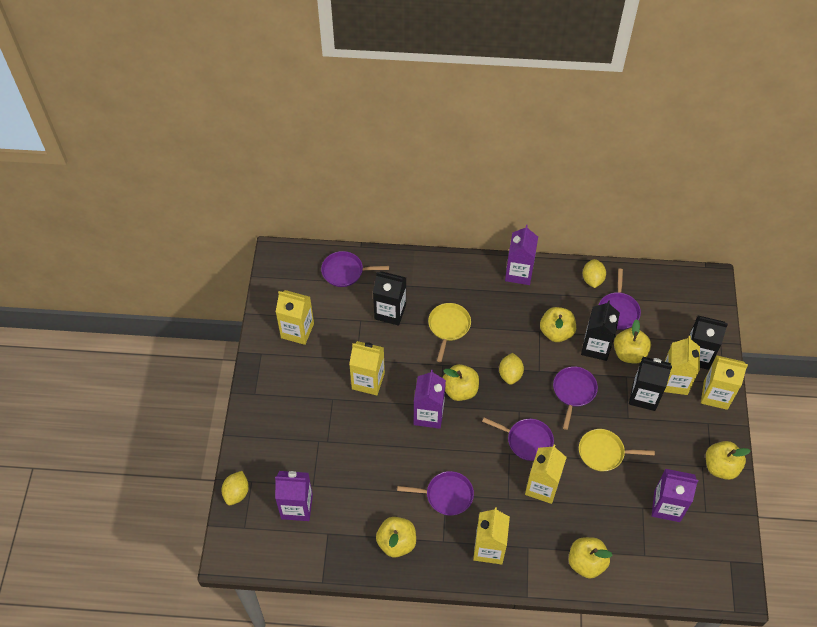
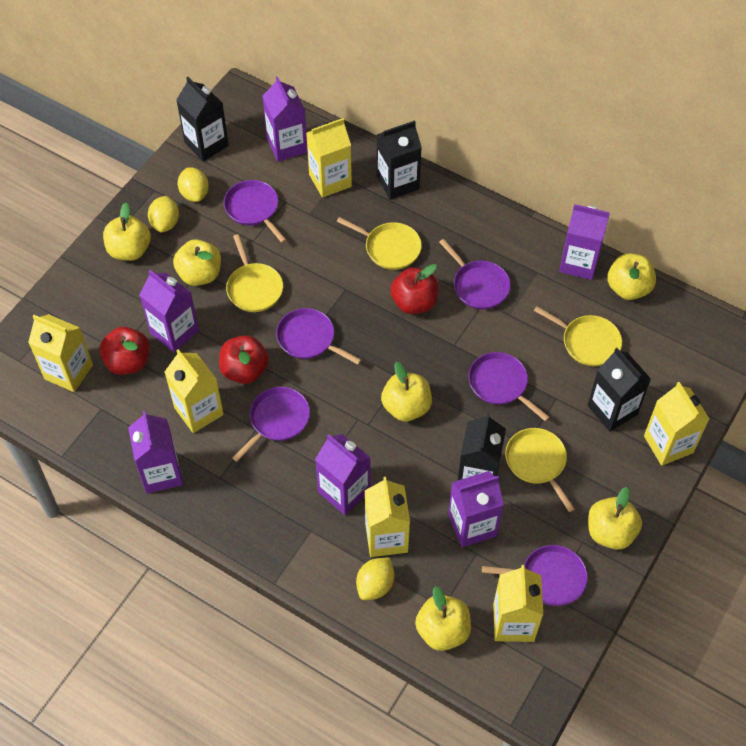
purple carton: 4 -> 6
purple pan: 5 -> 6
red apple: 0 -> 3
yellow pan: 2 -> 4

